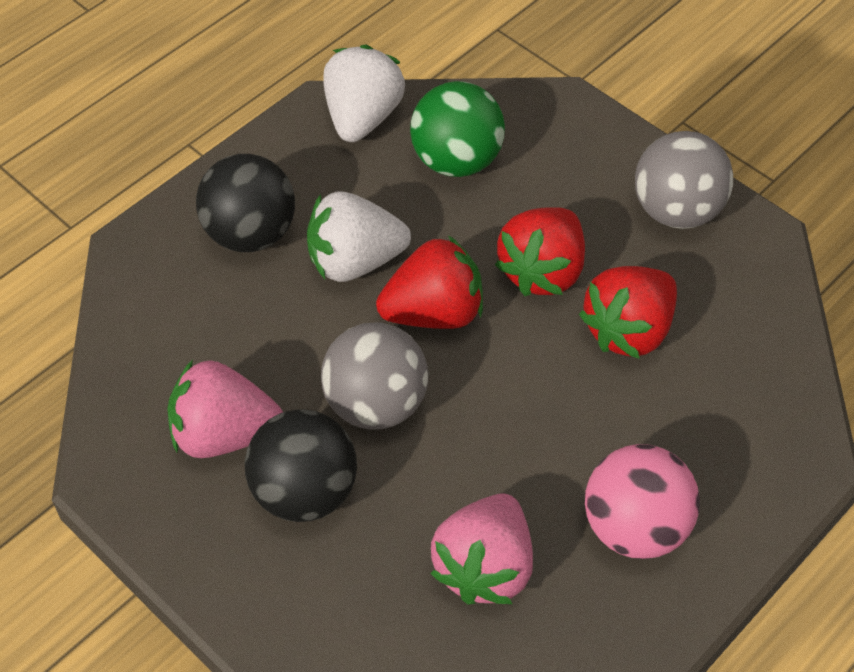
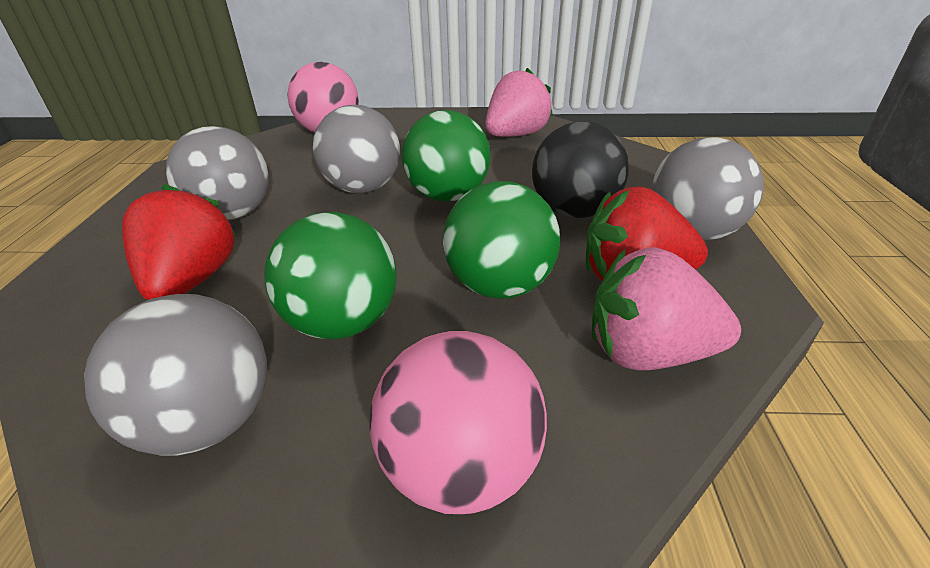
black ball: 2 -> 1
green ball: 1 -> 3
grey ball: 2 -> 4
pink ball: 1 -> 2
red strawberry: 3 -> 2
white strawberry: 2 -> 0

